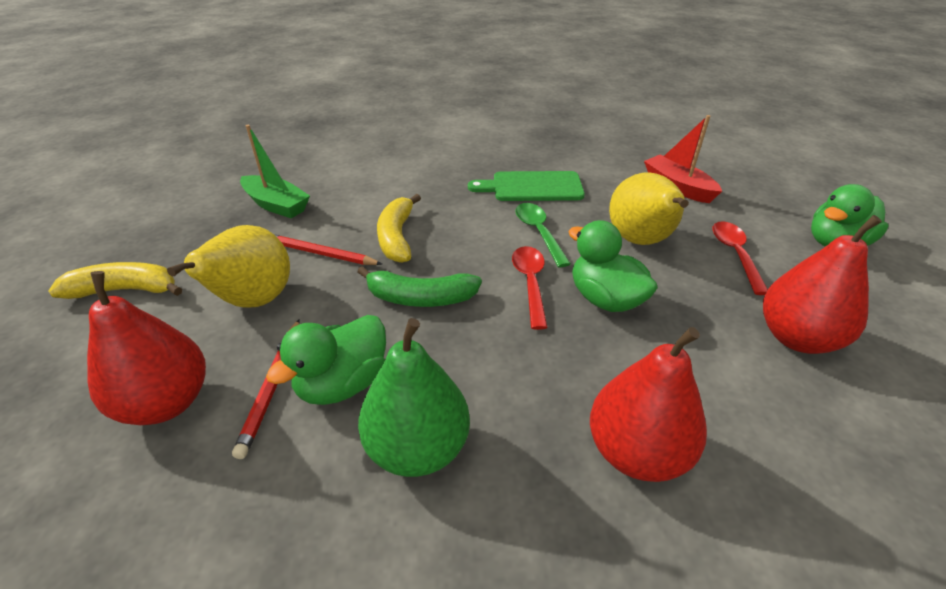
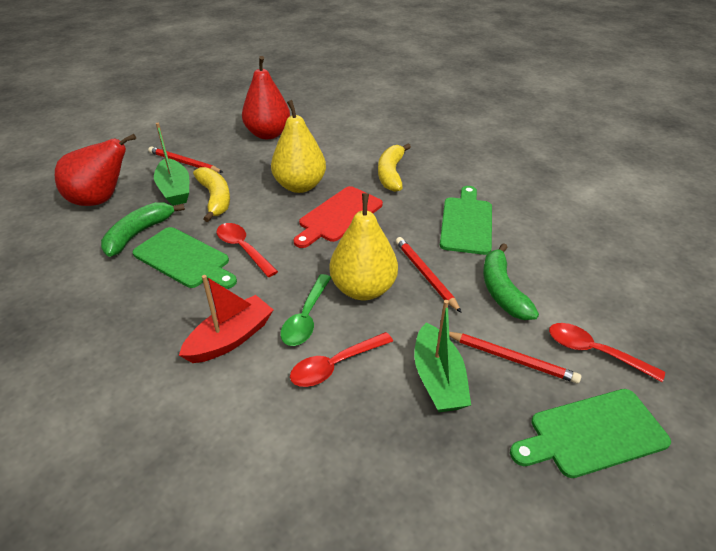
green banana: 1 -> 2
green boat: 1 -> 2
green cutting board: 1 -> 3
green duck: 3 -> 0
green pear: 1 -> 0
red cutting board: 0 -> 1
red pear: 3 -> 2
red pencil: 2 -> 3
red spoon: 2 -> 3

